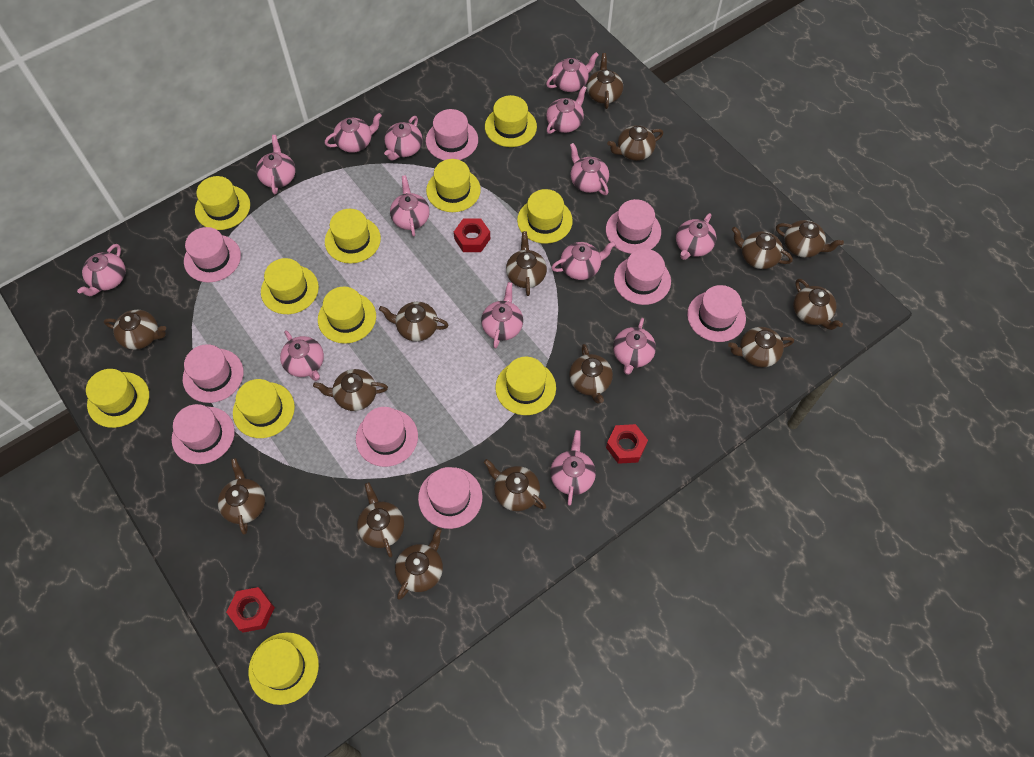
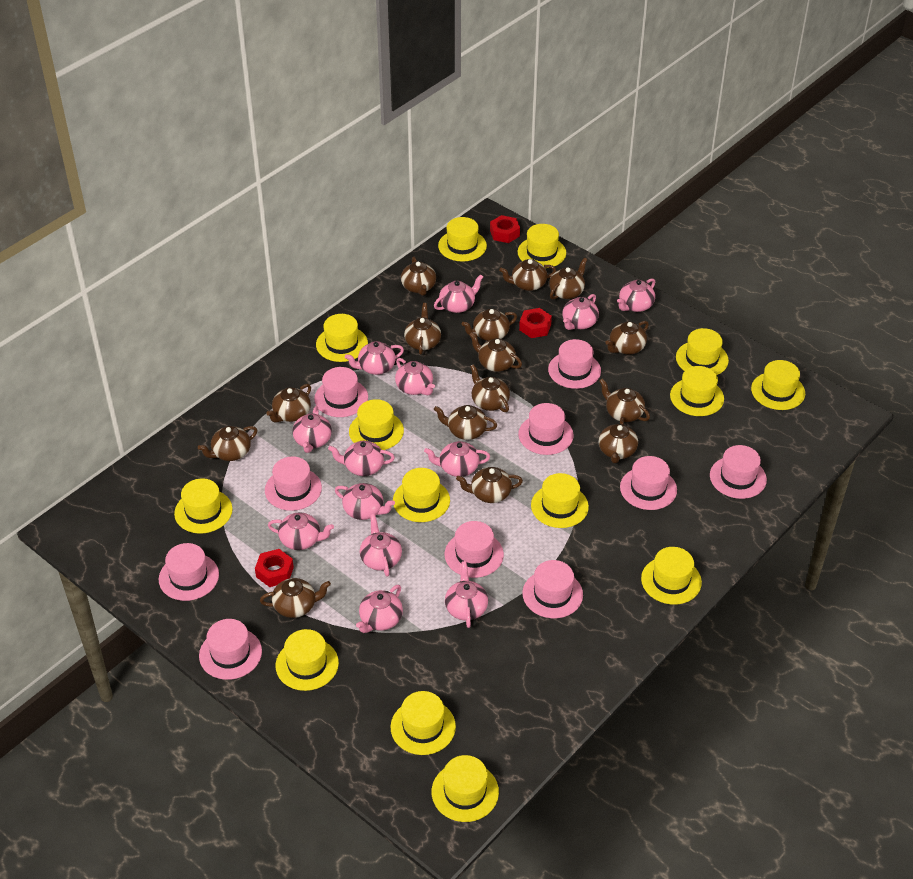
pink hat: 9 -> 10
pink teapot: 14 -> 13
yellow hat: 11 -> 14

